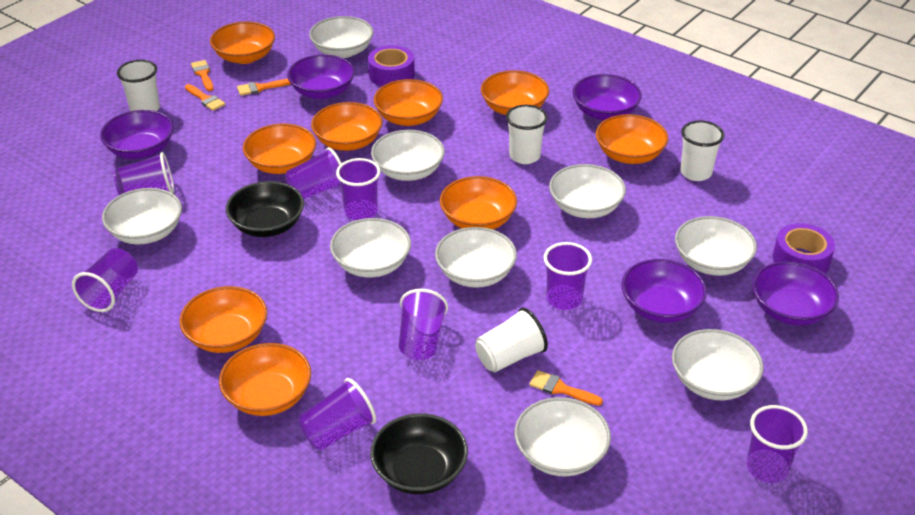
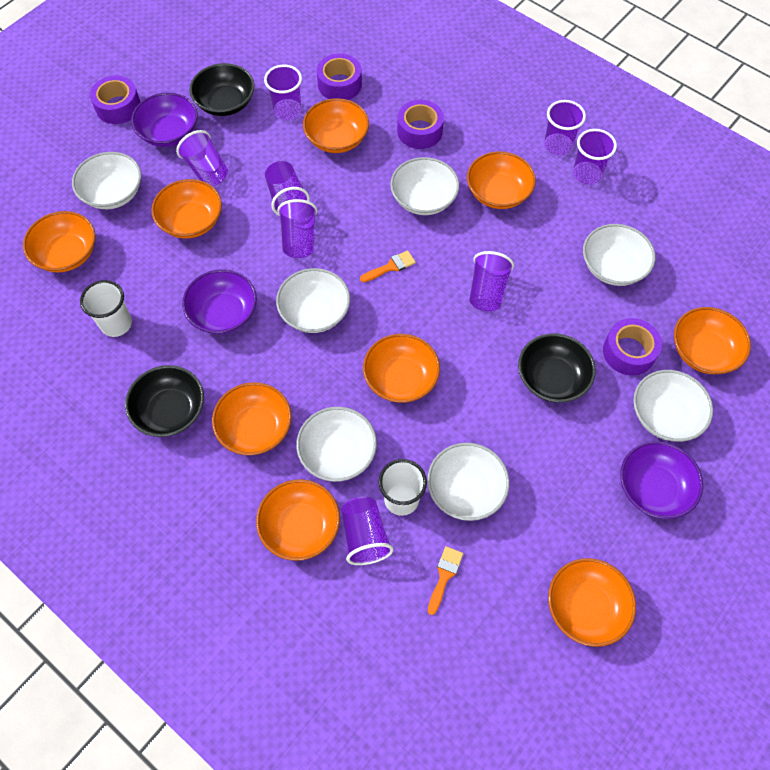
black bowl: 2 -> 3
orange brush: 4 -> 2
purple bowl: 5 -> 3
purple tape: 2 -> 4
white bowl: 9 -> 7
white cup: 4 -> 2

